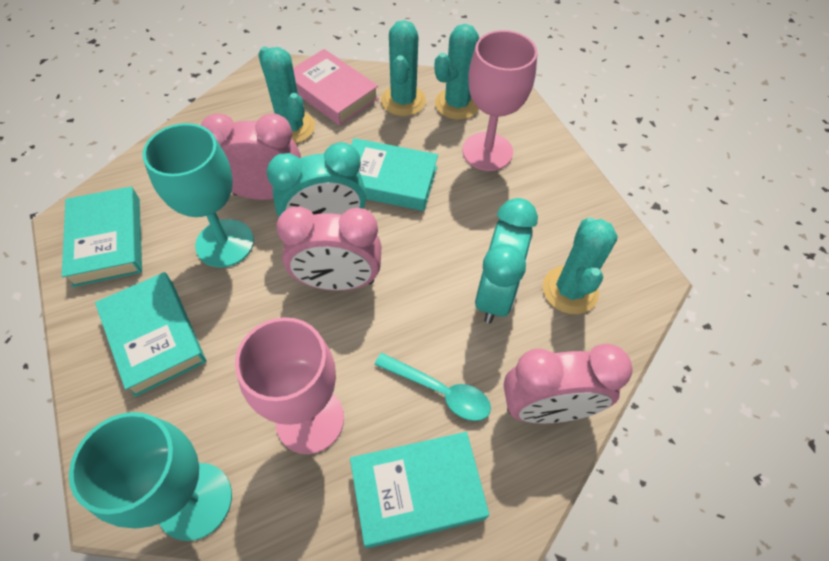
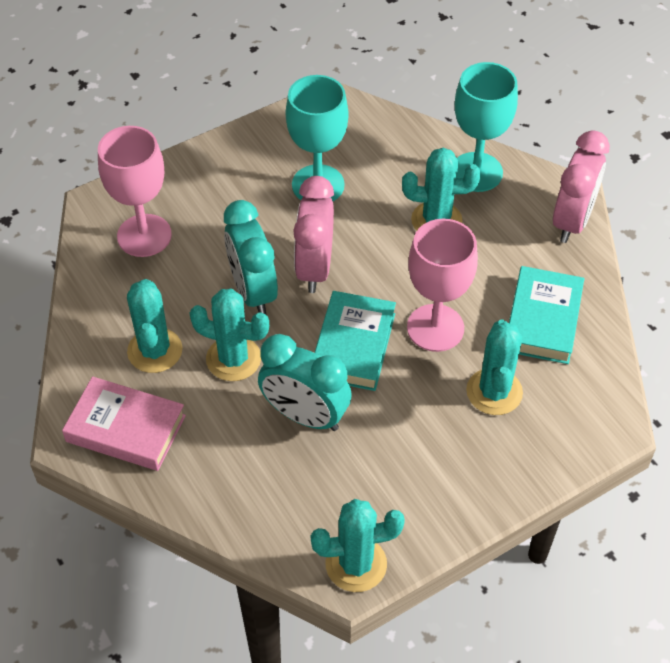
pink clock: 3 -> 2
turquoise book: 4 -> 2
turquoise cactus: 4 -> 5
turquoise spoon: 1 -> 0

